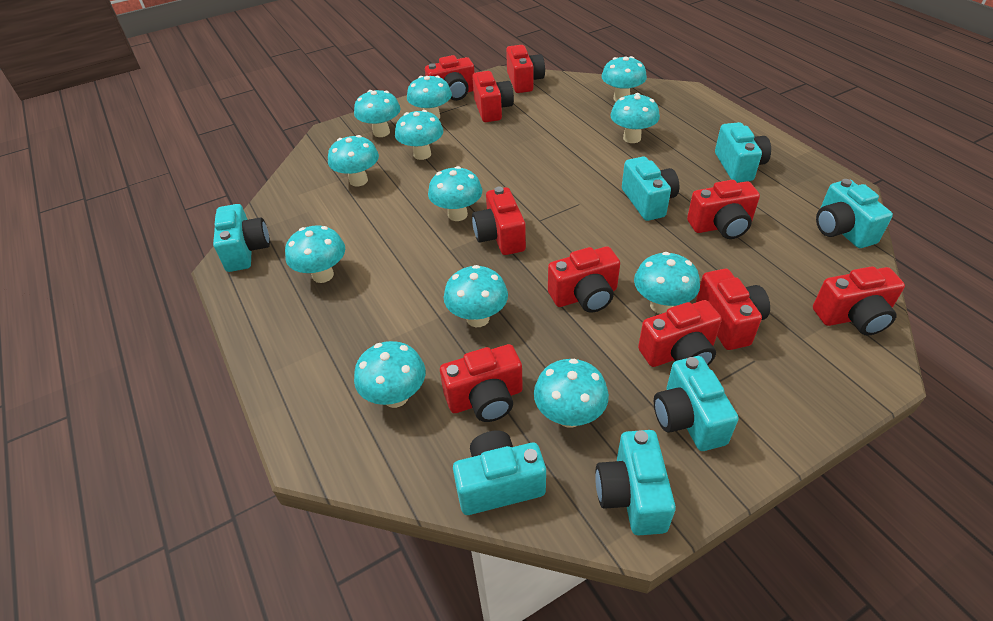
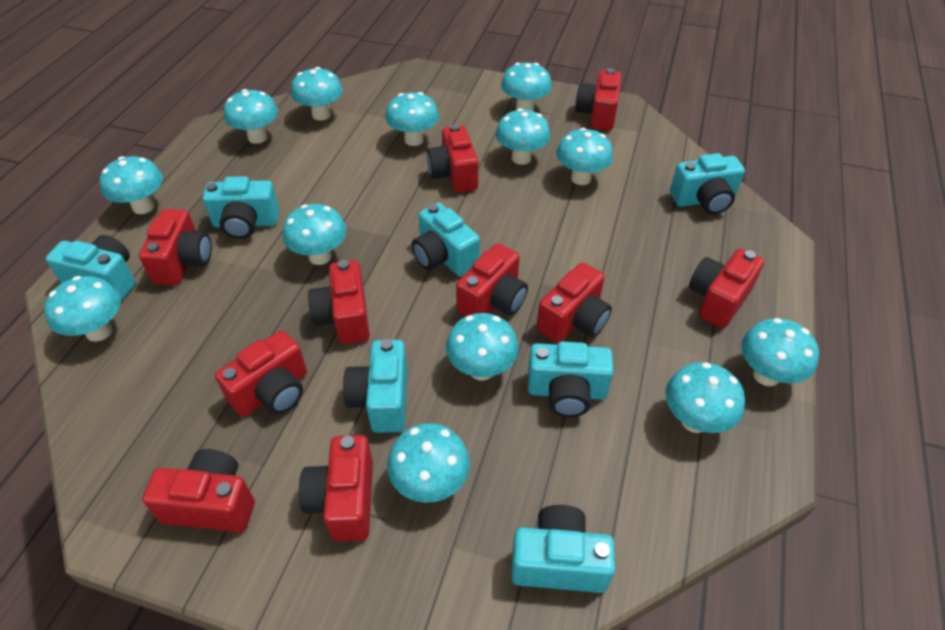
turquoise mushroom: 12 -> 13

